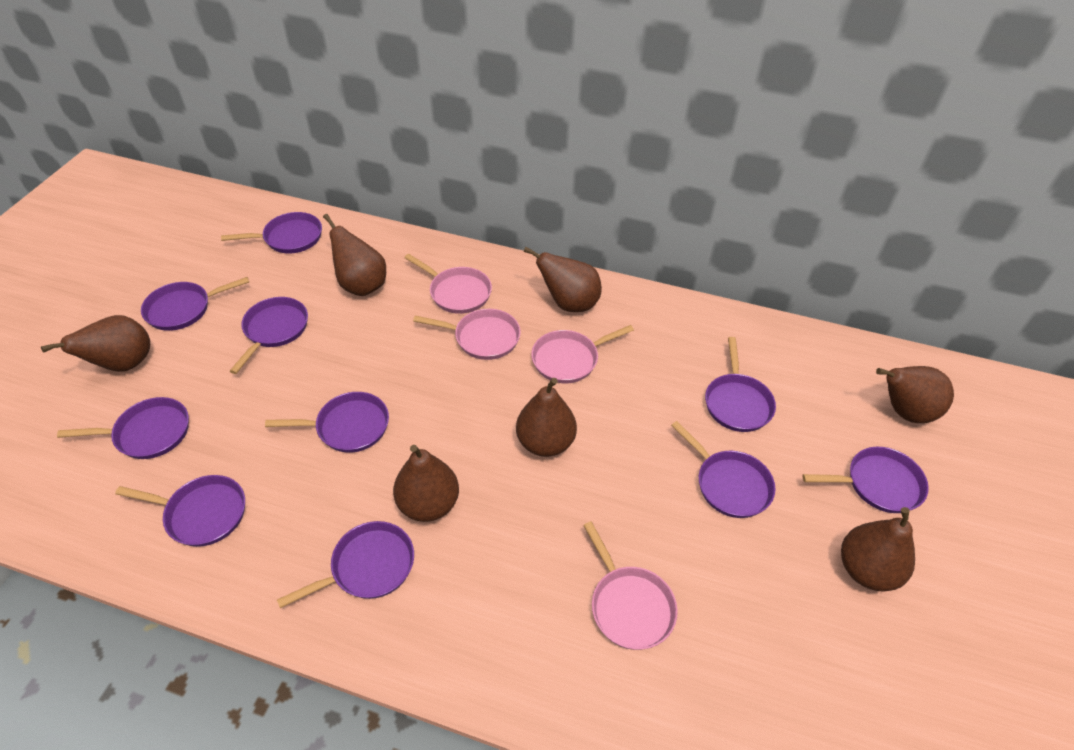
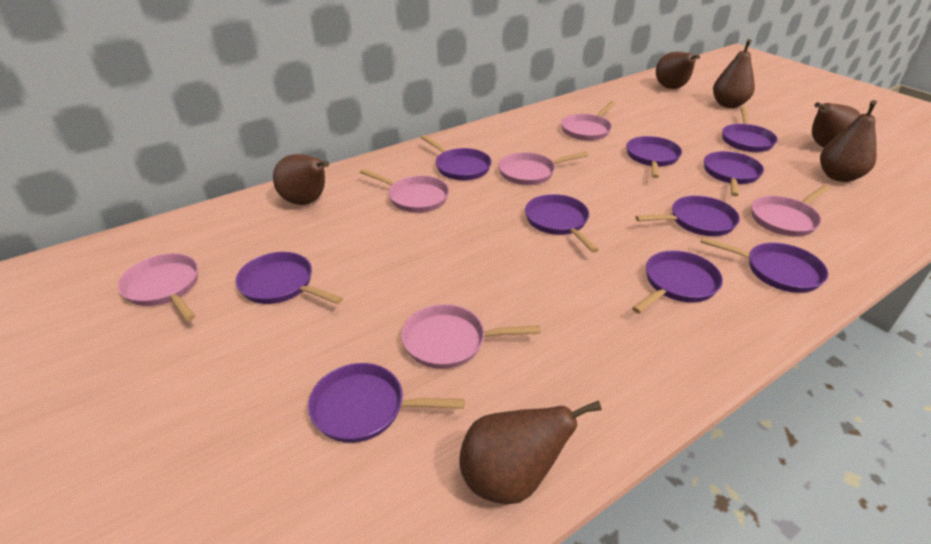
brown pear: 7 -> 6
pink pan: 4 -> 6

